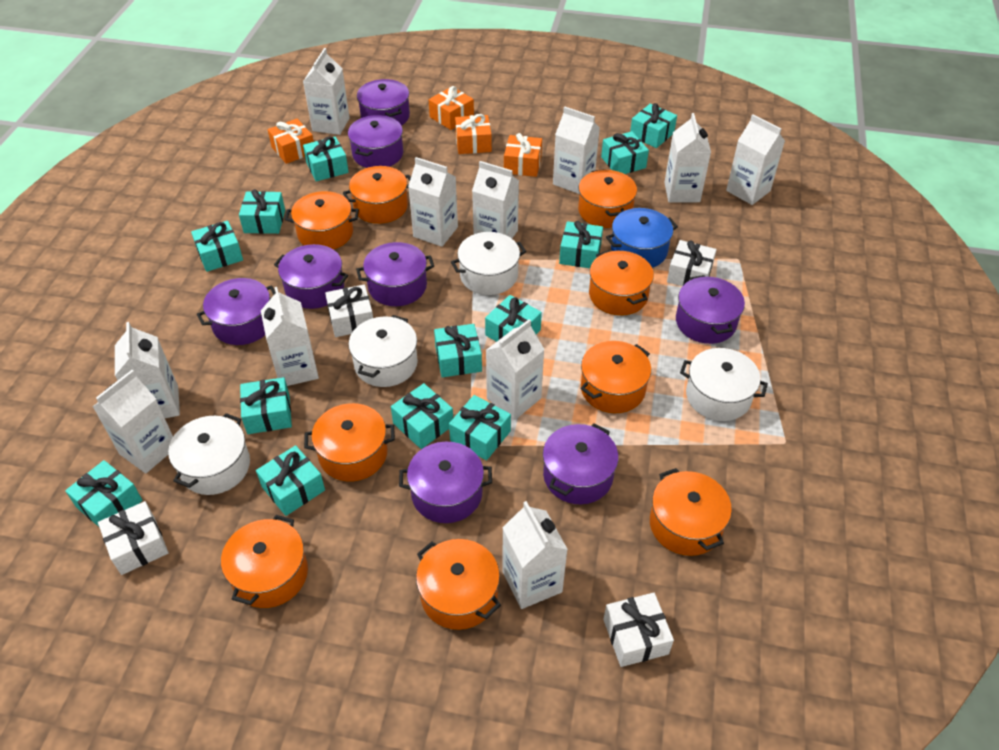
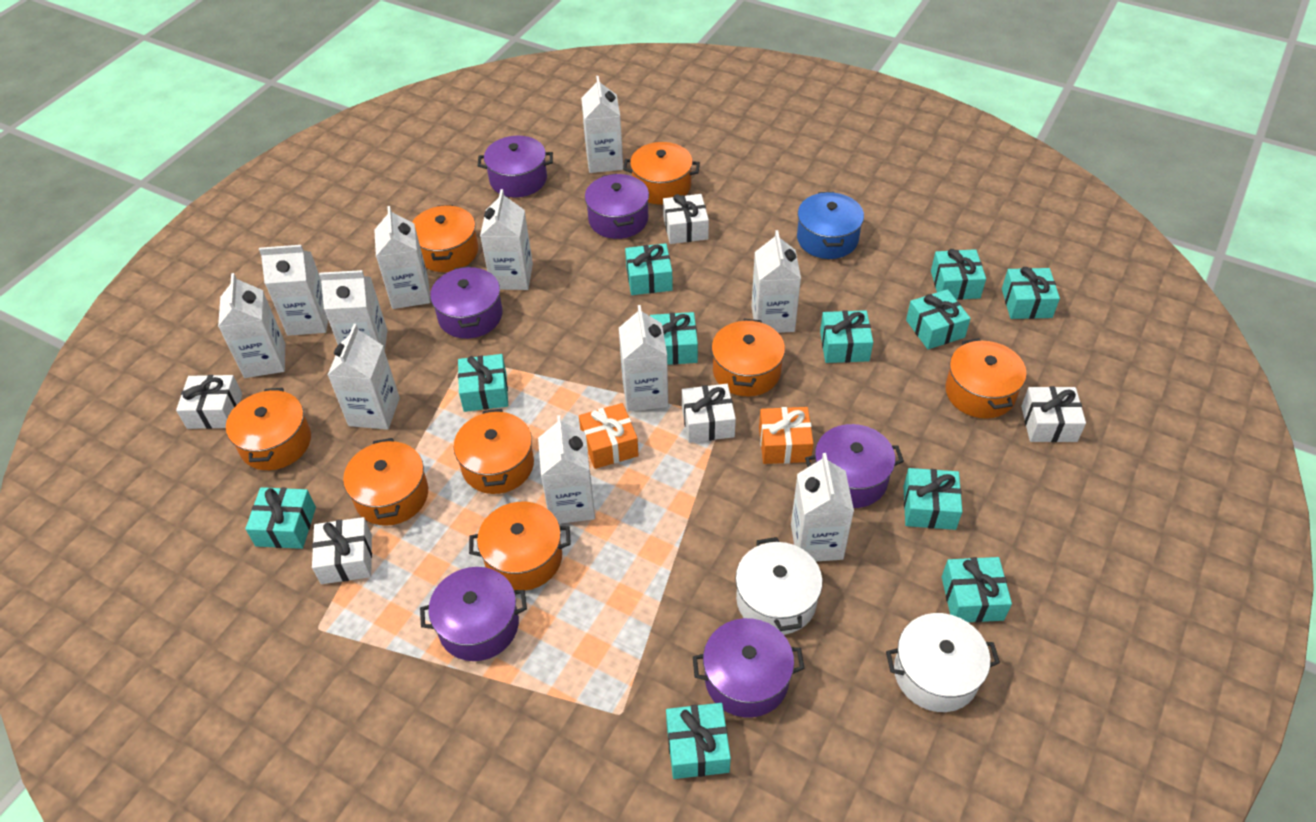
orange gift: 4 -> 2
orange pot: 9 -> 8
purple pot: 8 -> 6
turquoise gift: 13 -> 11
white gift: 4 -> 5
white pot: 4 -> 2

